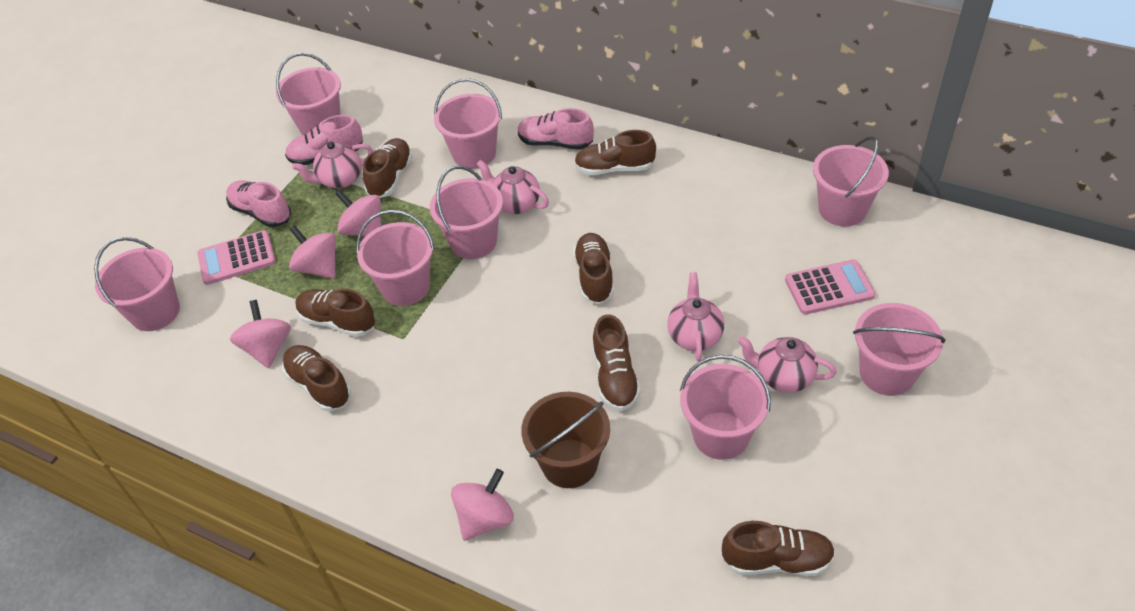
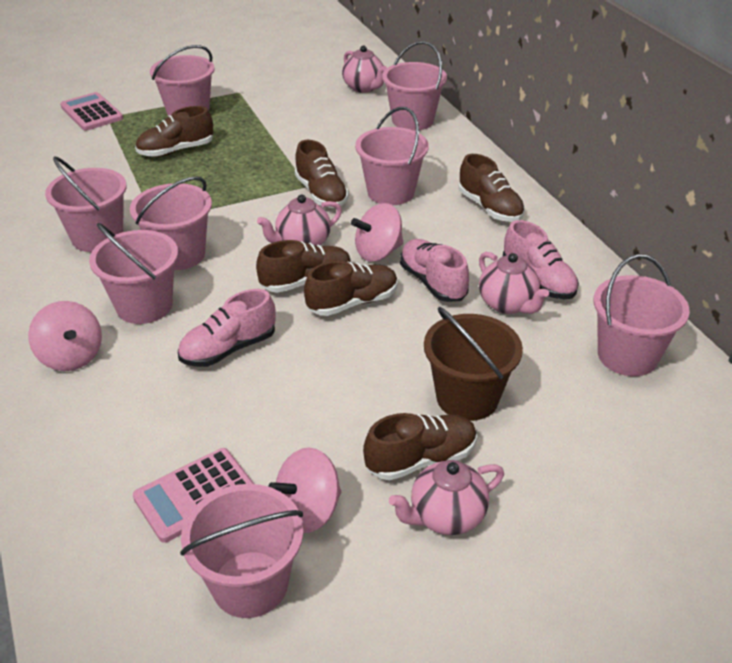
brown shoe: 7 -> 6
pink spinning top: 4 -> 3

